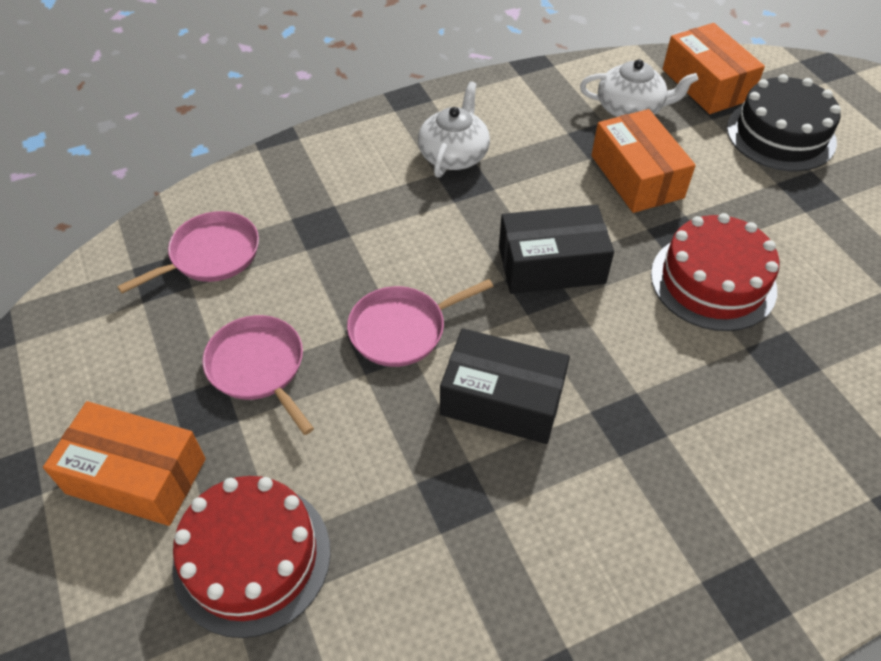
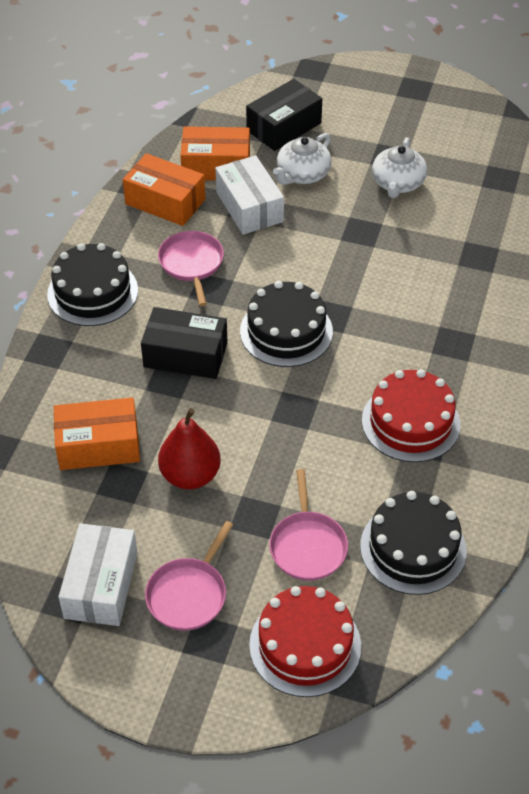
black cake: 1 -> 3
red pear: 0 -> 1
white box: 0 -> 2

